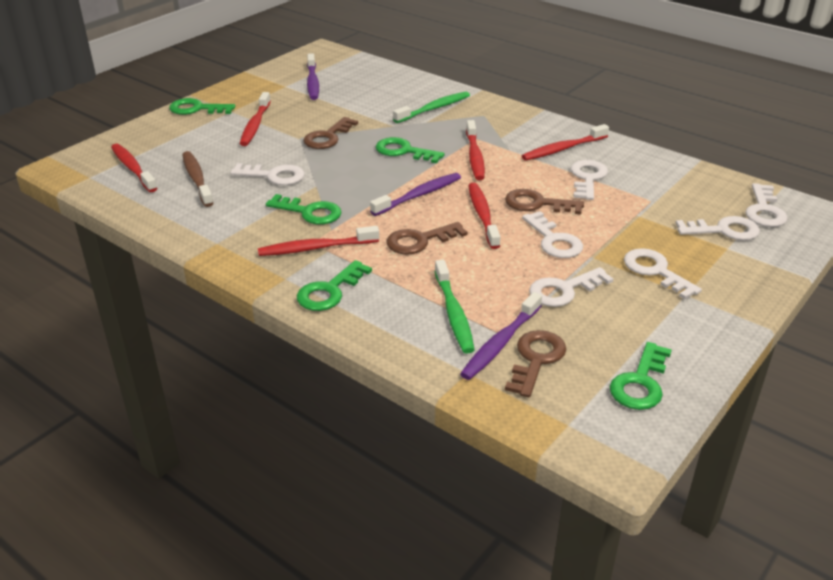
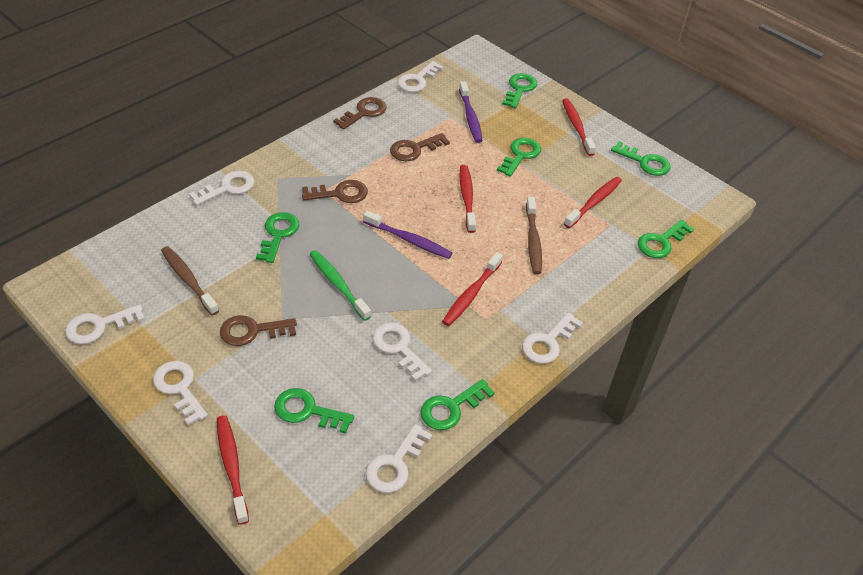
brown toothbrush: 1 -> 2
green key: 5 -> 7
green toothbrush: 2 -> 1
purple toothbrush: 3 -> 2
red toothbrush: 6 -> 5

